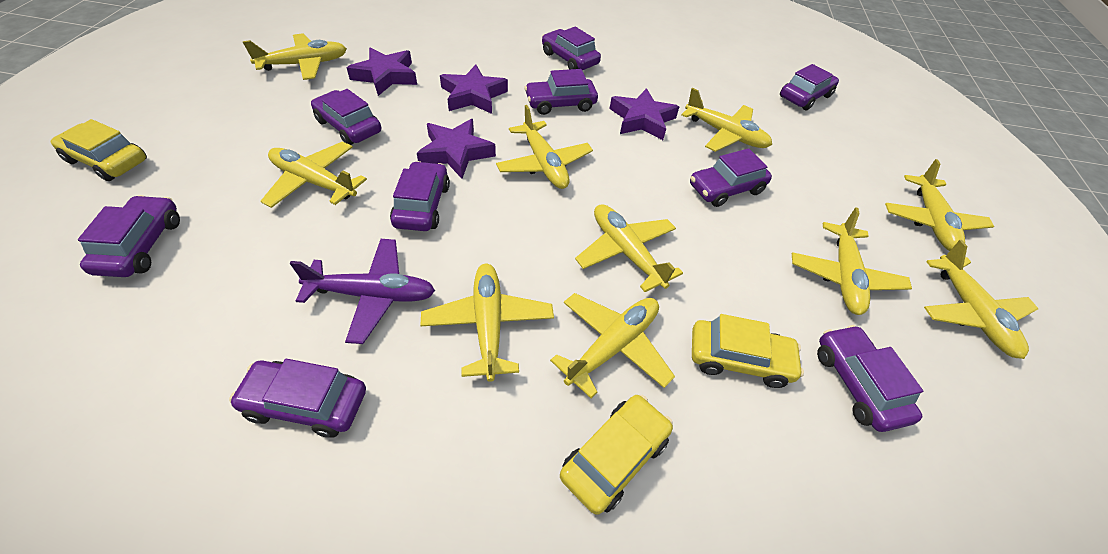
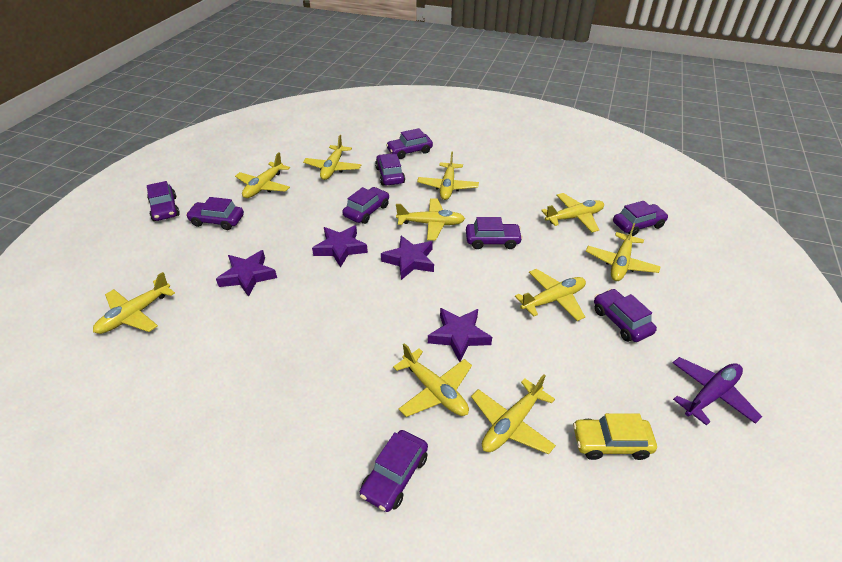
yellow car: 3 -> 1

